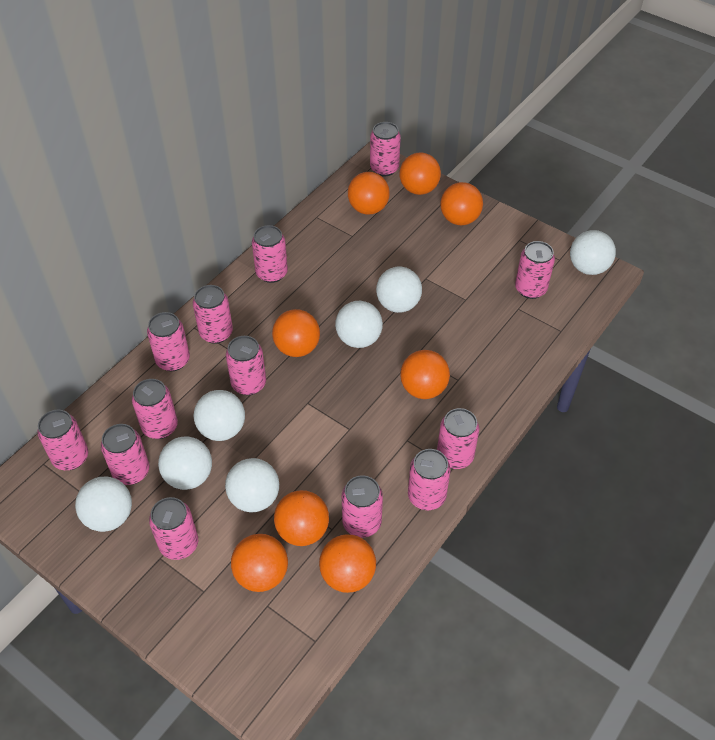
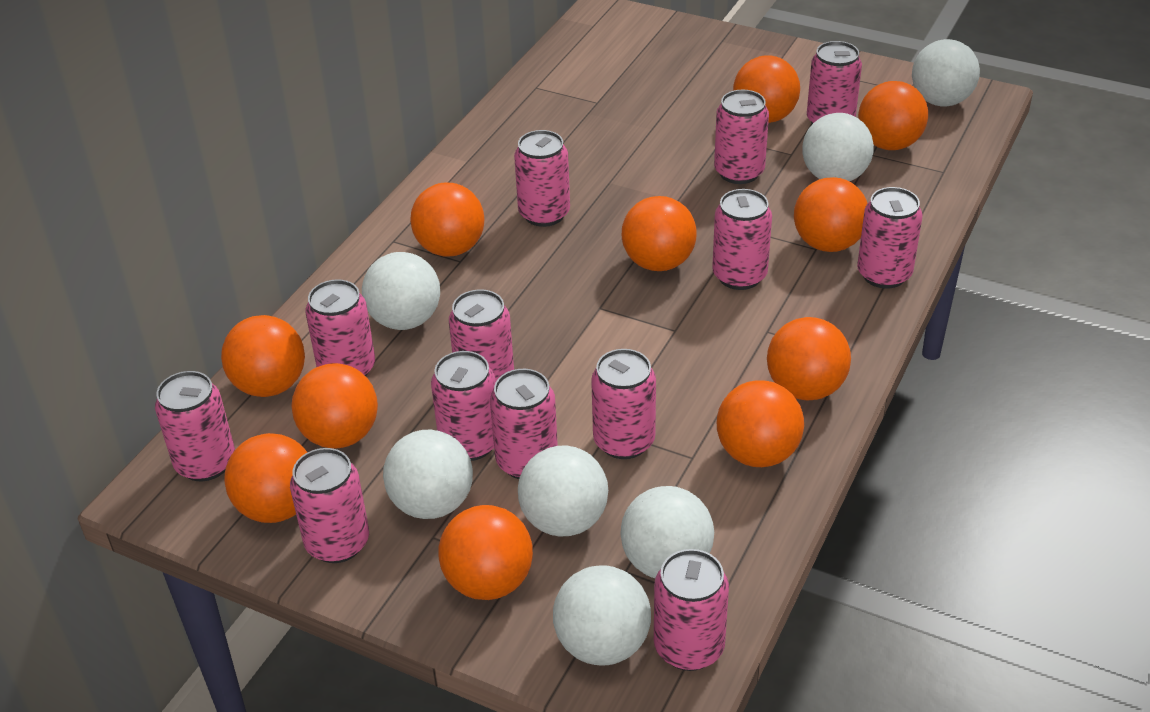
orange ball: 8 -> 11

